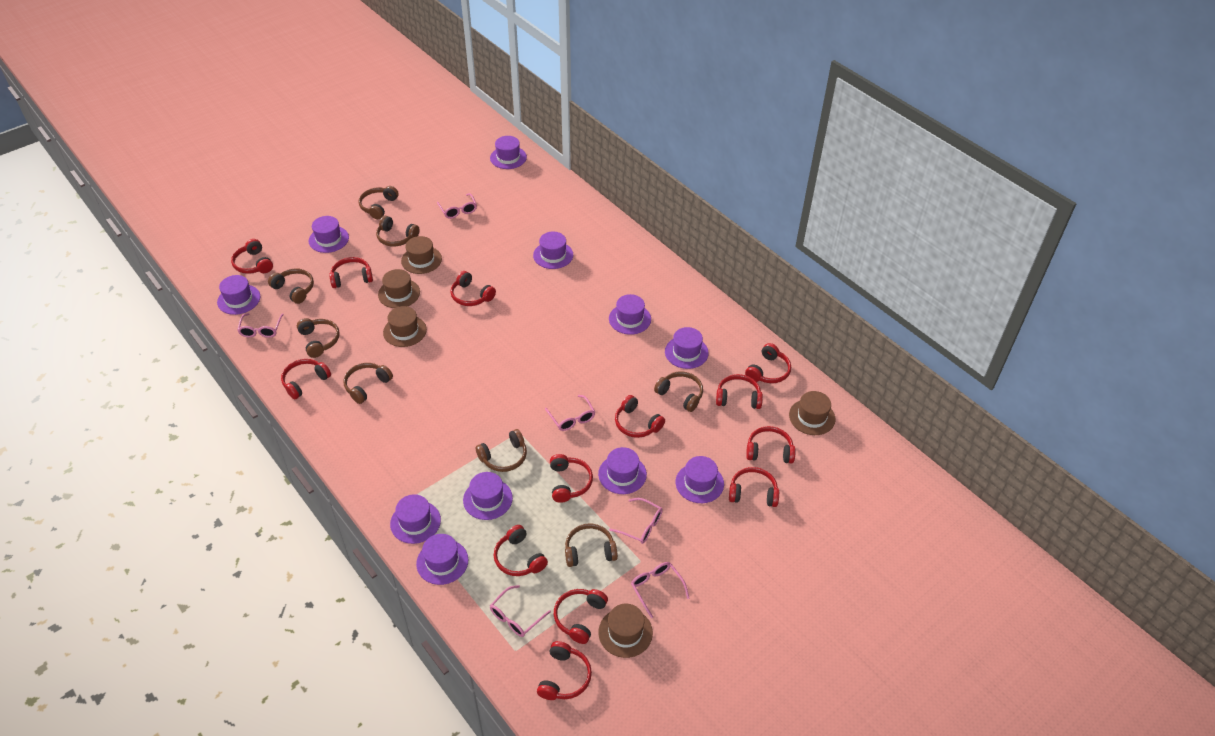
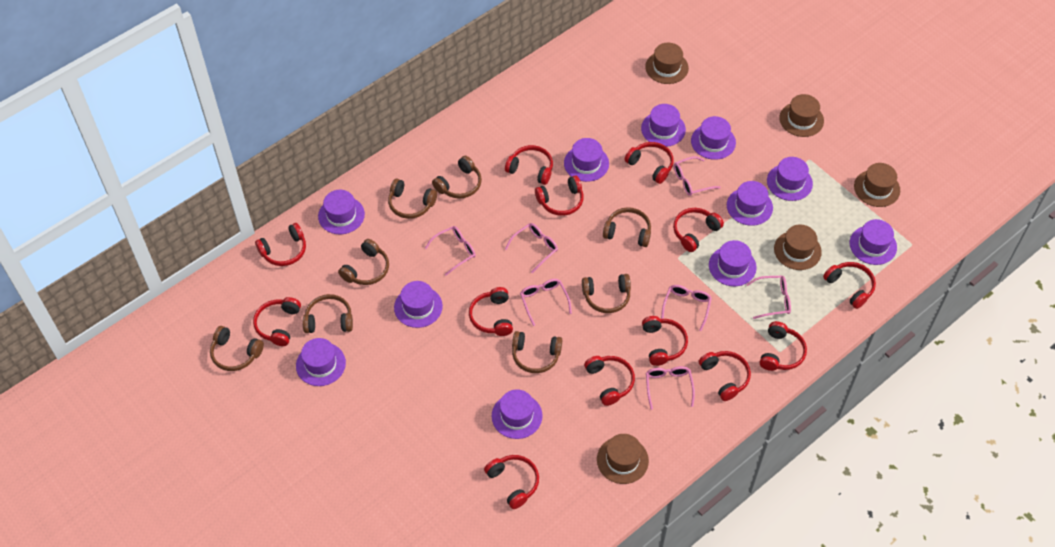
pink glasses: 6 -> 7

